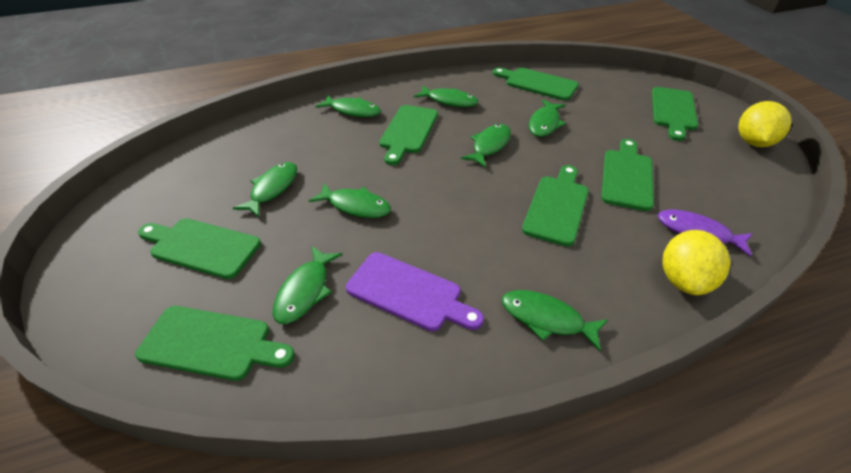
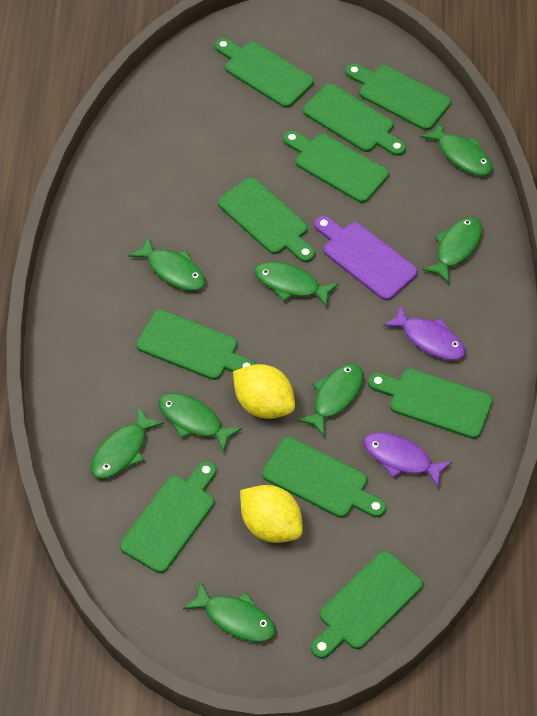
green cutting board: 7 -> 10
purple fish: 1 -> 2

